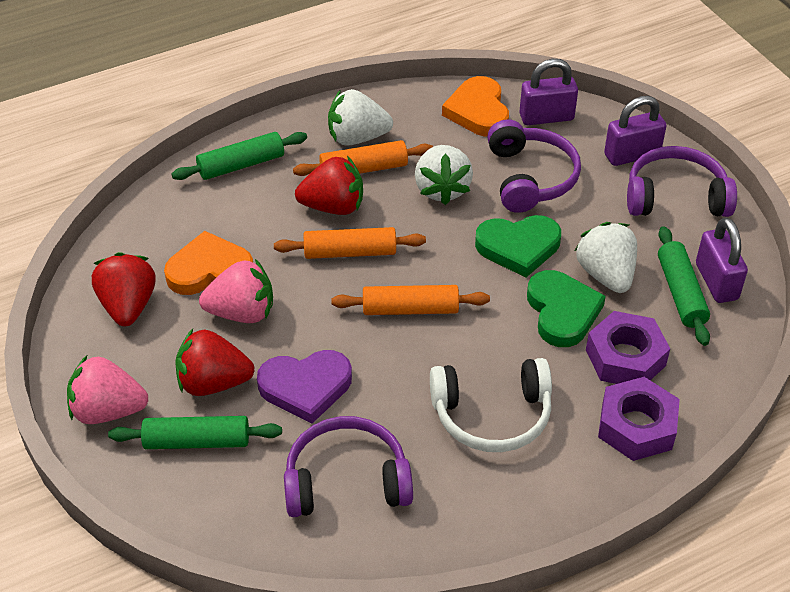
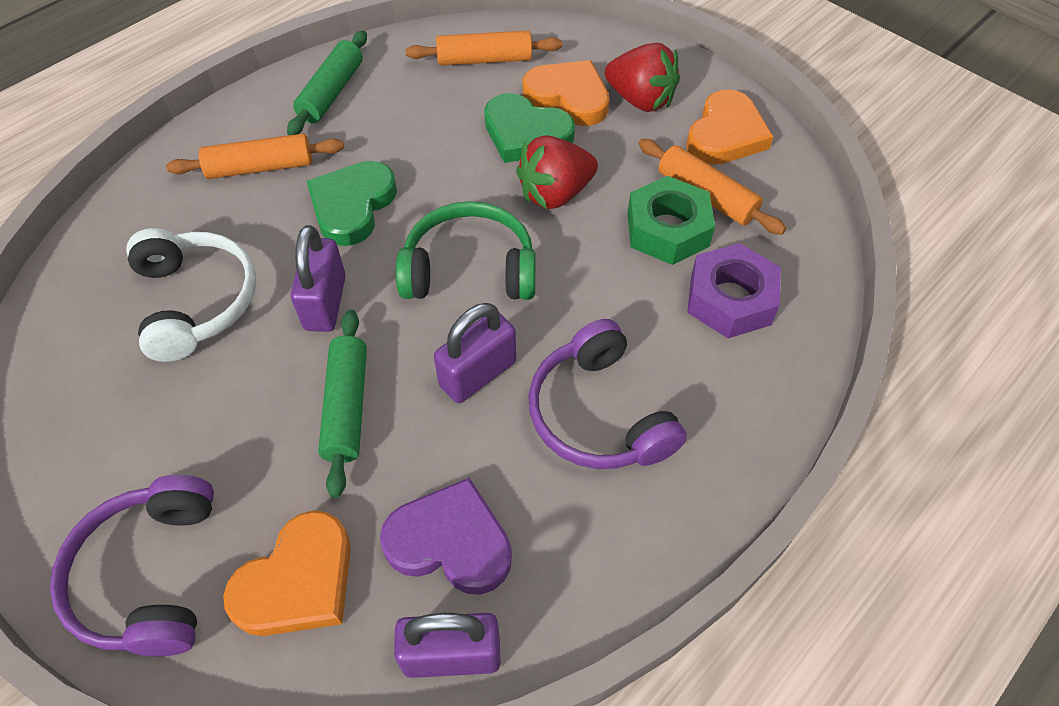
green headphones: 0 -> 1
green nut: 0 -> 1
green rolling pin: 3 -> 2
orange heart: 2 -> 3
pink strawberry: 2 -> 0
purple headphones: 3 -> 2
purple nut: 2 -> 1
red strawberry: 3 -> 2
white strawberry: 3 -> 0

